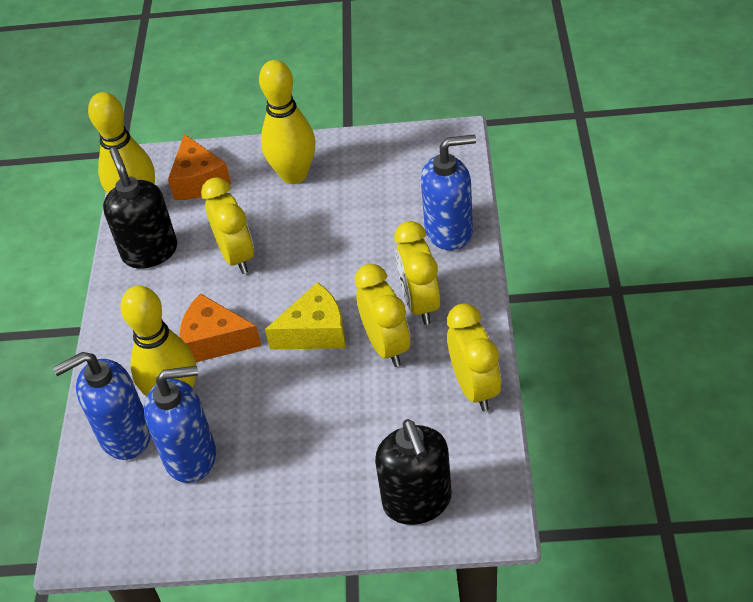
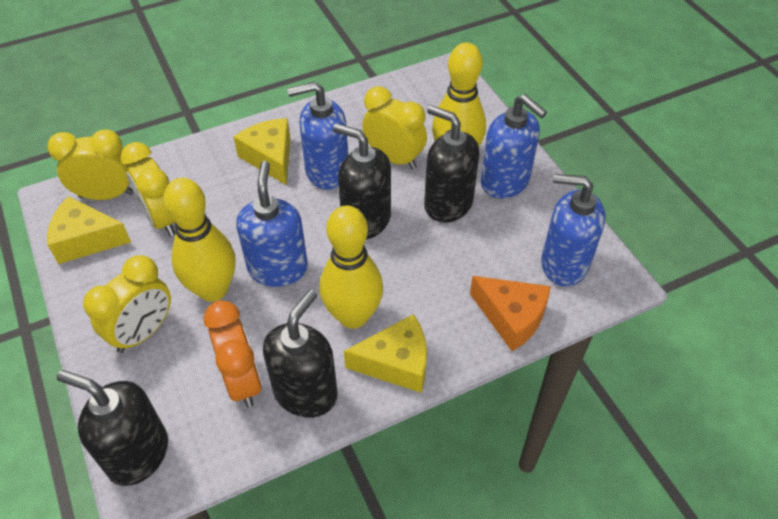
black soap dispenser: 2 -> 4
blue soap dispenser: 3 -> 4
orange cheese: 2 -> 1
orange clock: 0 -> 1
yellow cheese: 1 -> 3

